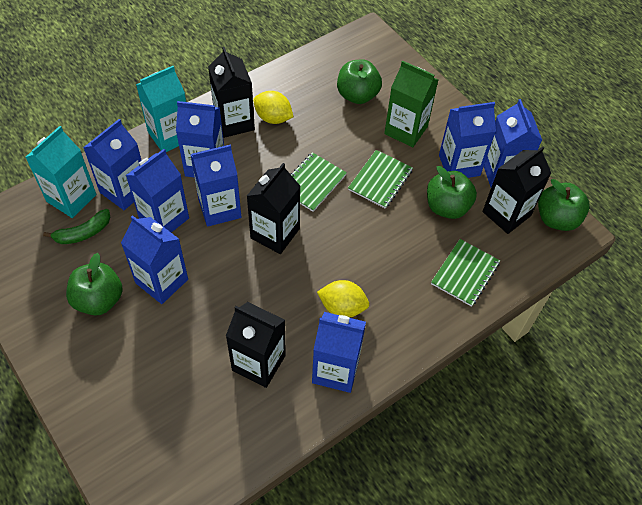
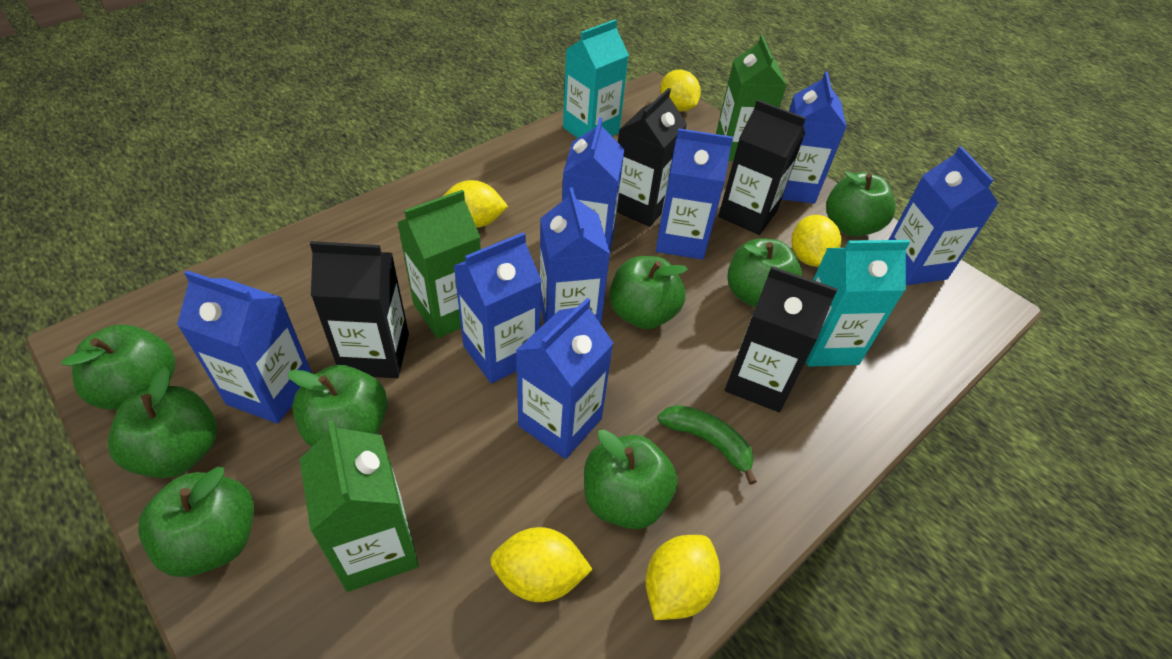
green apple: 4 -> 8
green carton: 1 -> 3
green notebook: 3 -> 0
yellow lemon: 2 -> 5

